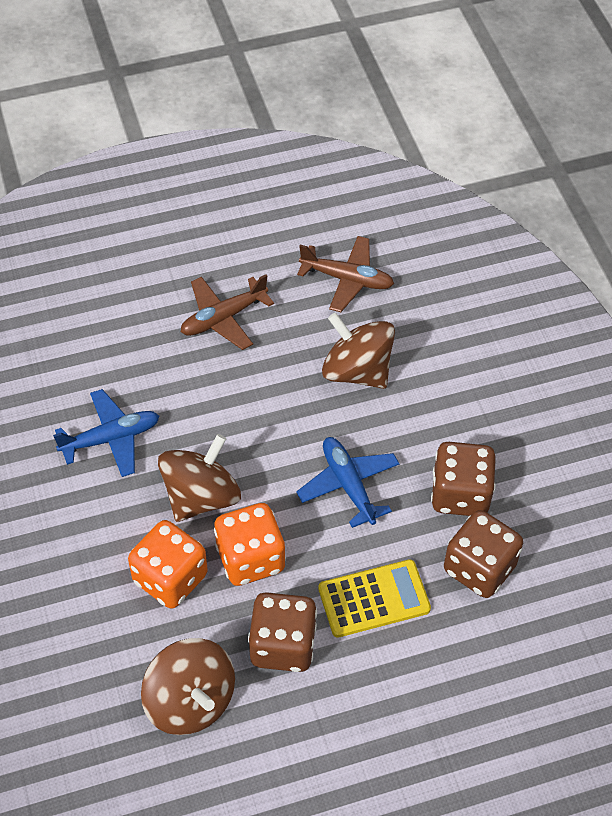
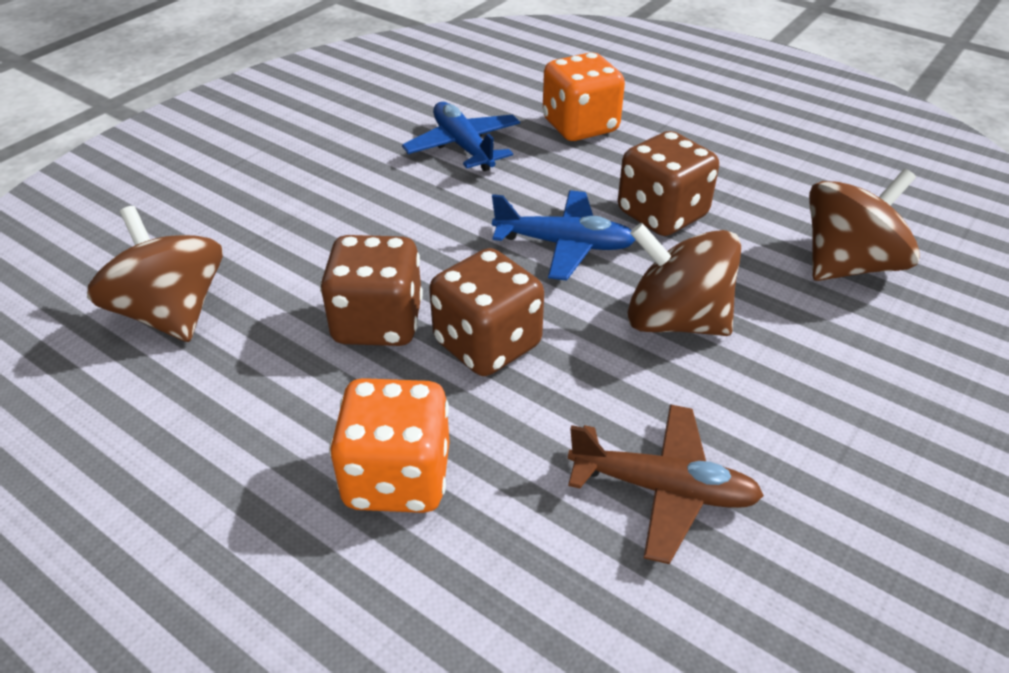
brown plane: 2 -> 1
yellow calculator: 1 -> 0

